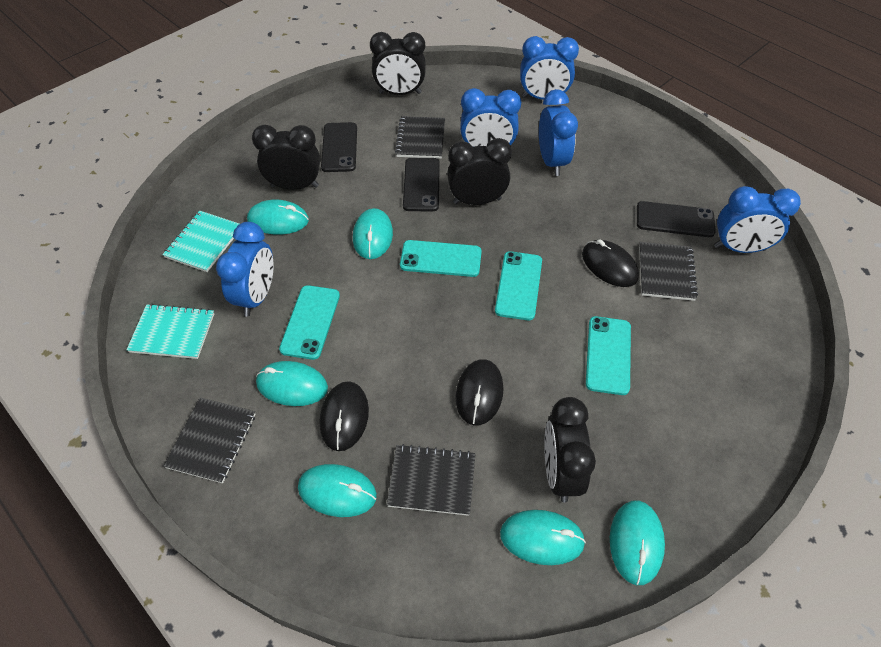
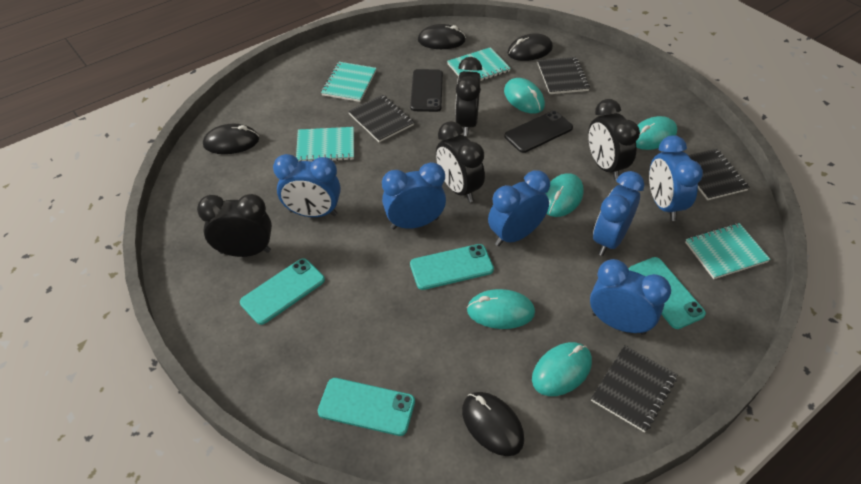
black mouse: 3 -> 4
black phone: 3 -> 2
blue clock: 5 -> 6
turquoise mouse: 6 -> 5
turquoise notebook: 2 -> 4

